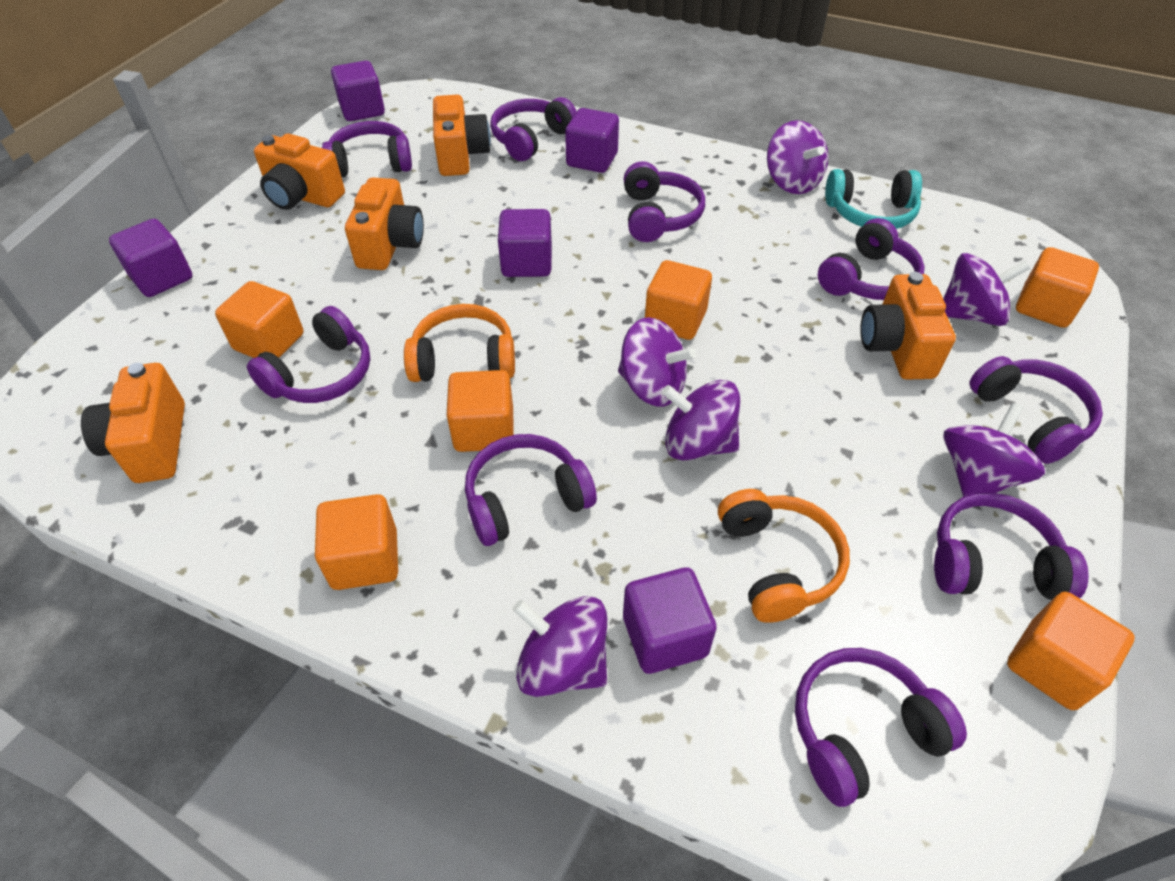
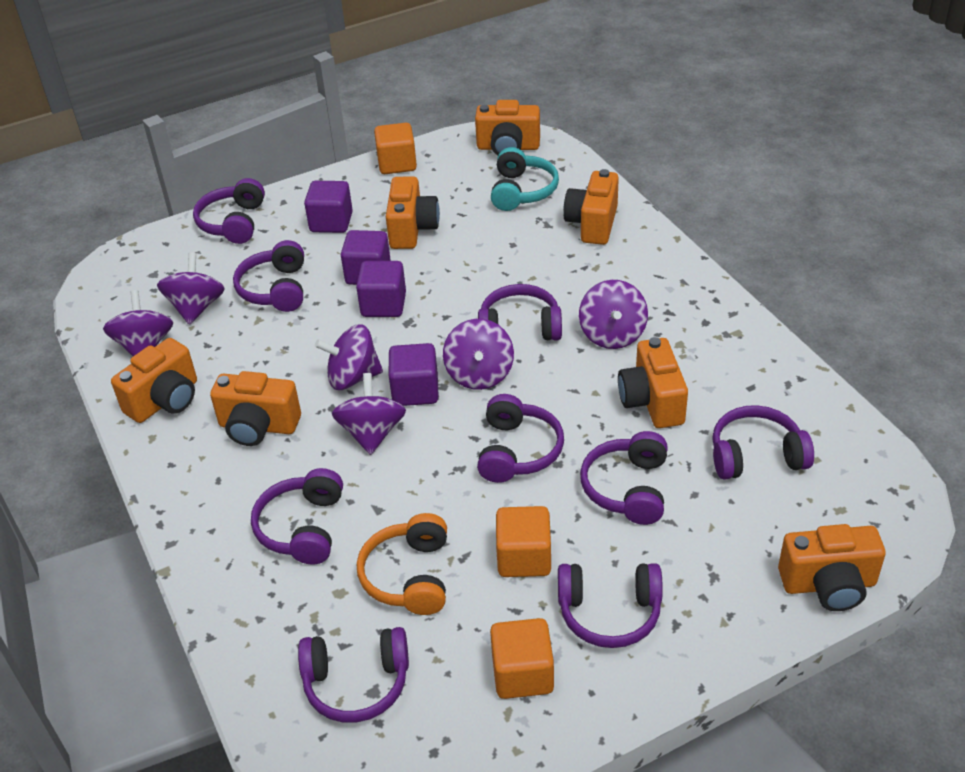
orange camera: 5 -> 7
orange cube: 6 -> 3
orange headphones: 2 -> 1
purple cube: 5 -> 4

